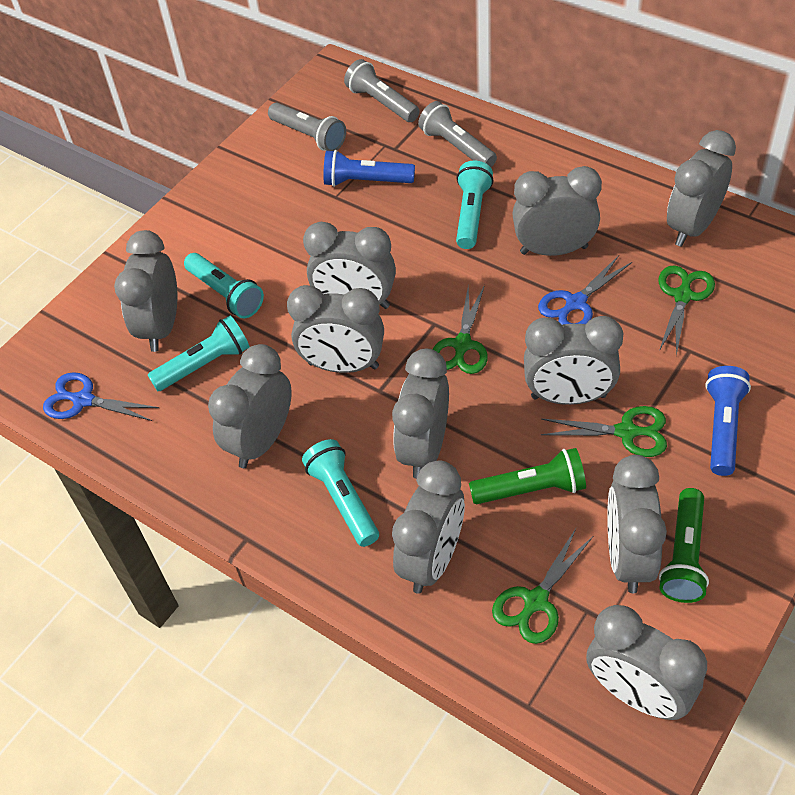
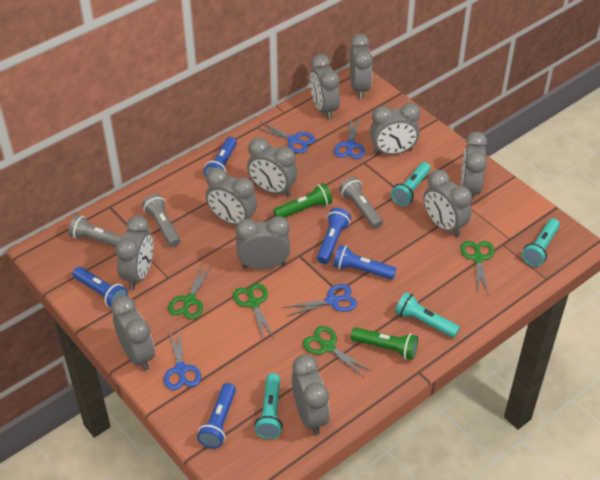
blue flashlight: 2 -> 5
blue scissors: 2 -> 4

